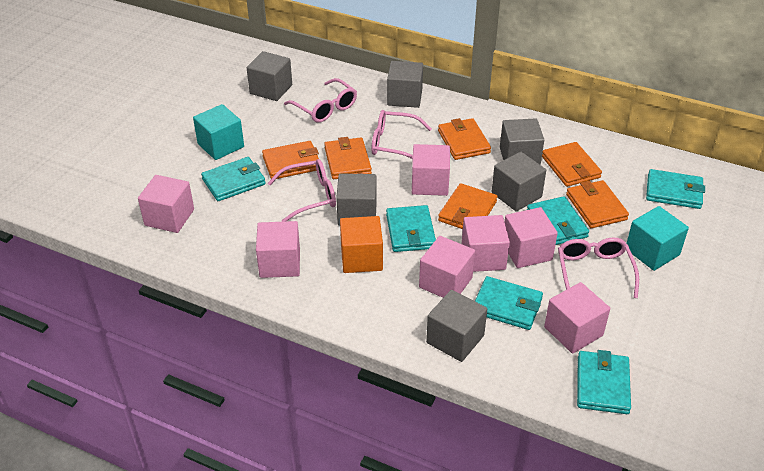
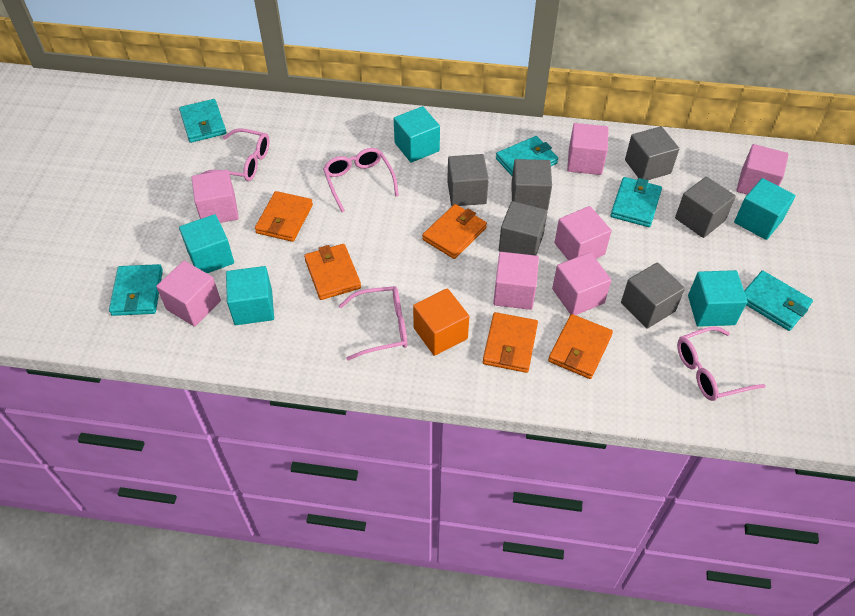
orange wallet: 6 -> 5
turquoise cube: 2 -> 5
turquoise wallet: 6 -> 5

